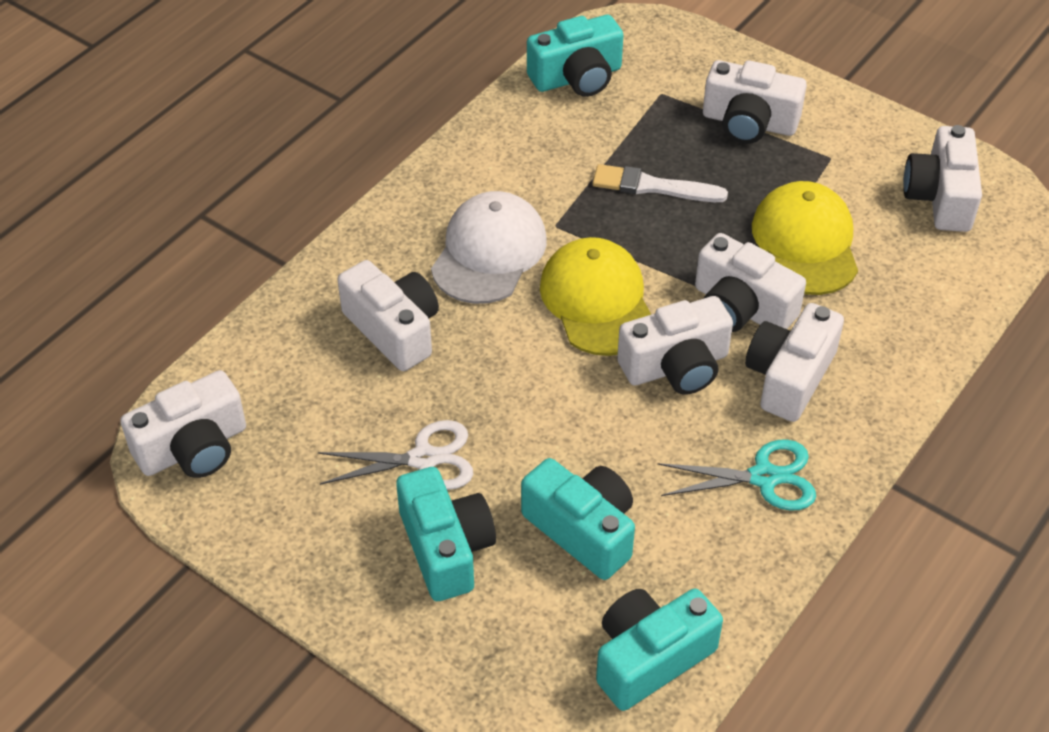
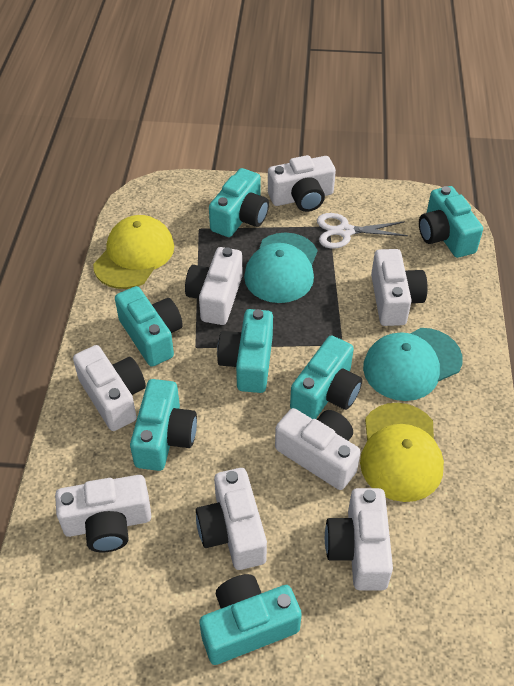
turquoise camera: 4 -> 7
turquoise cap: 0 -> 2
turquoise scissors: 1 -> 0
white brush: 1 -> 0
white camera: 7 -> 8
white cap: 1 -> 0

